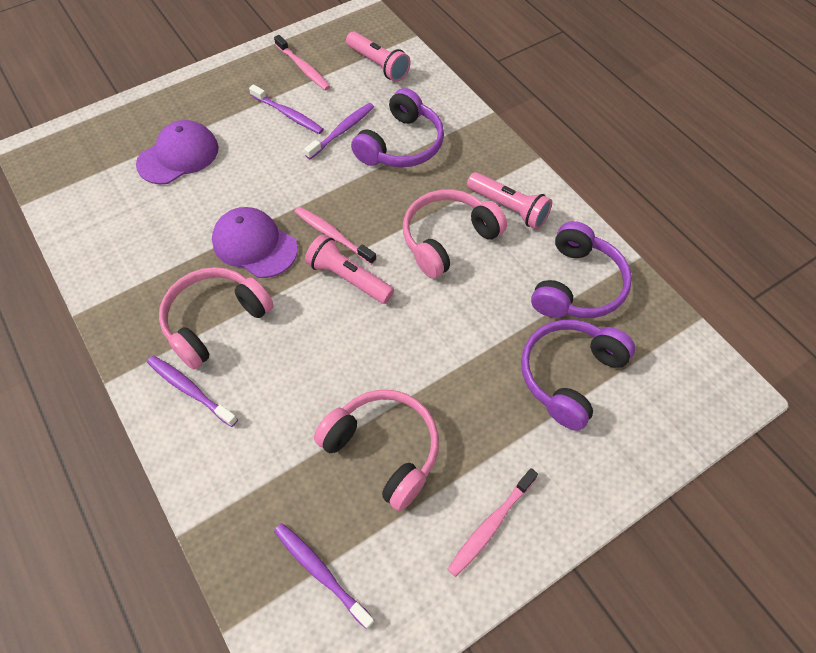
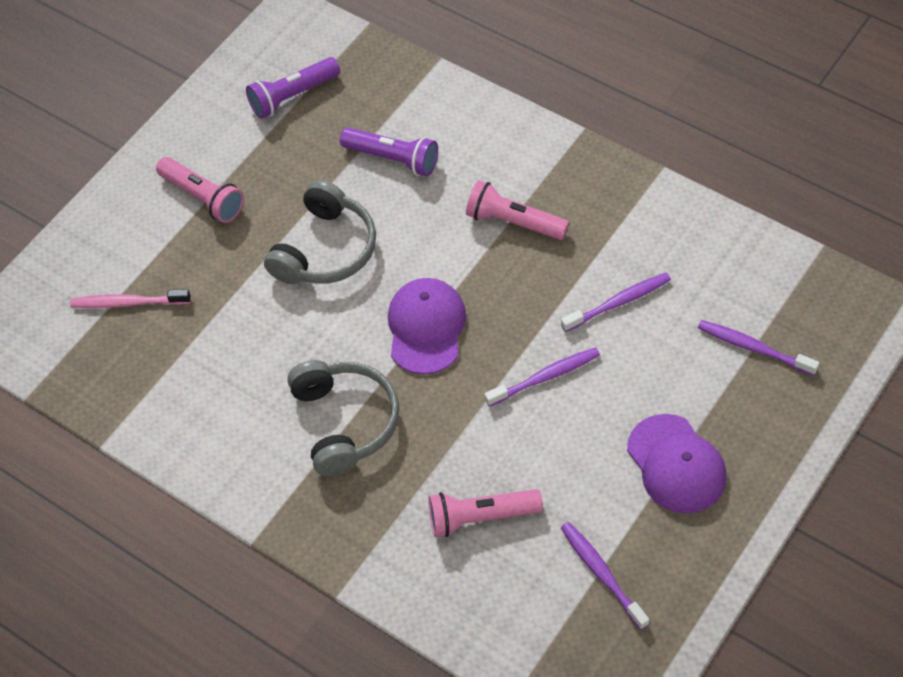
grey headphones: 0 -> 2
pink headphones: 3 -> 0
pink toothbrush: 3 -> 1
purple flashlight: 0 -> 2
purple headphones: 3 -> 0

